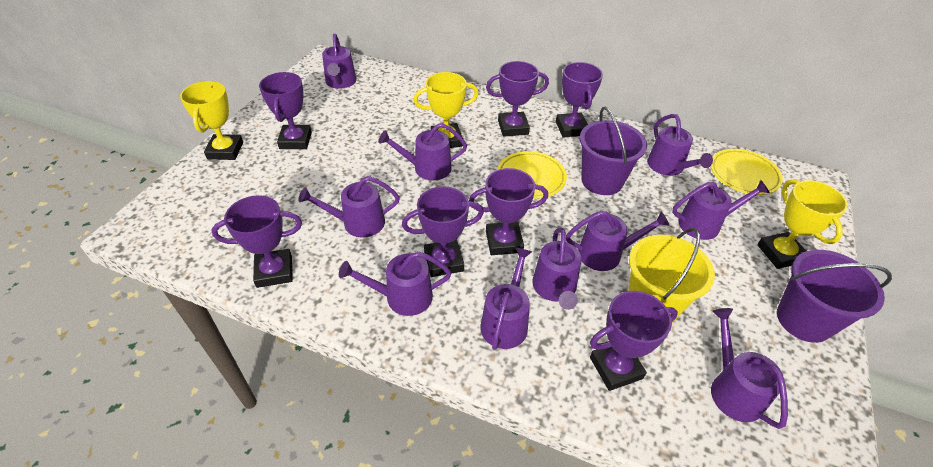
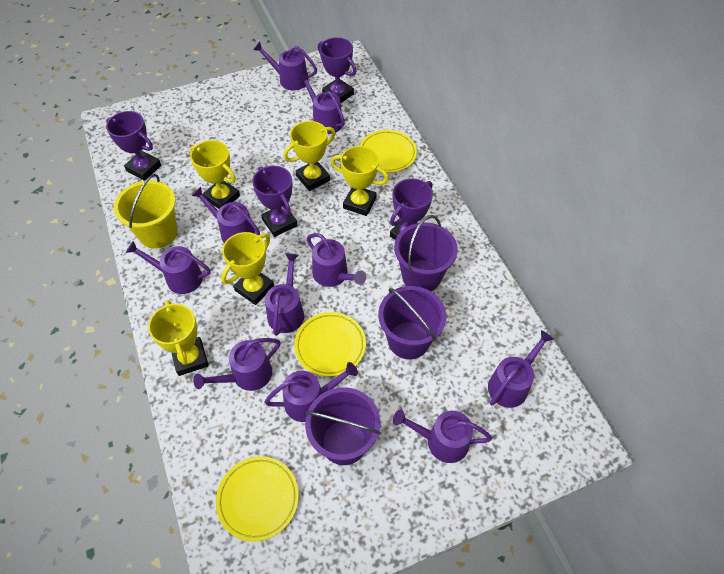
purple bucket: 2 -> 3
purple trophy: 7 -> 4
yellow plate: 2 -> 3
yellow trophy: 3 -> 5

